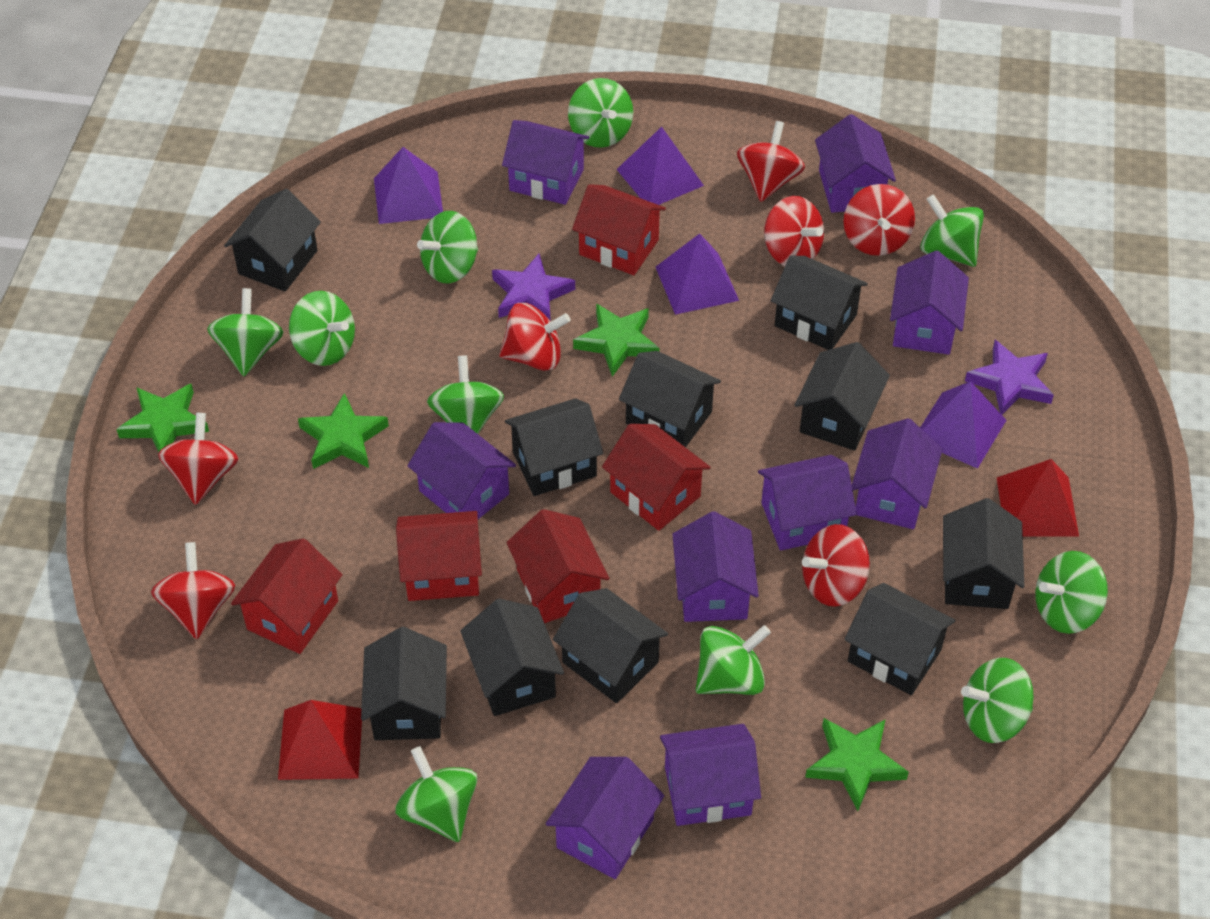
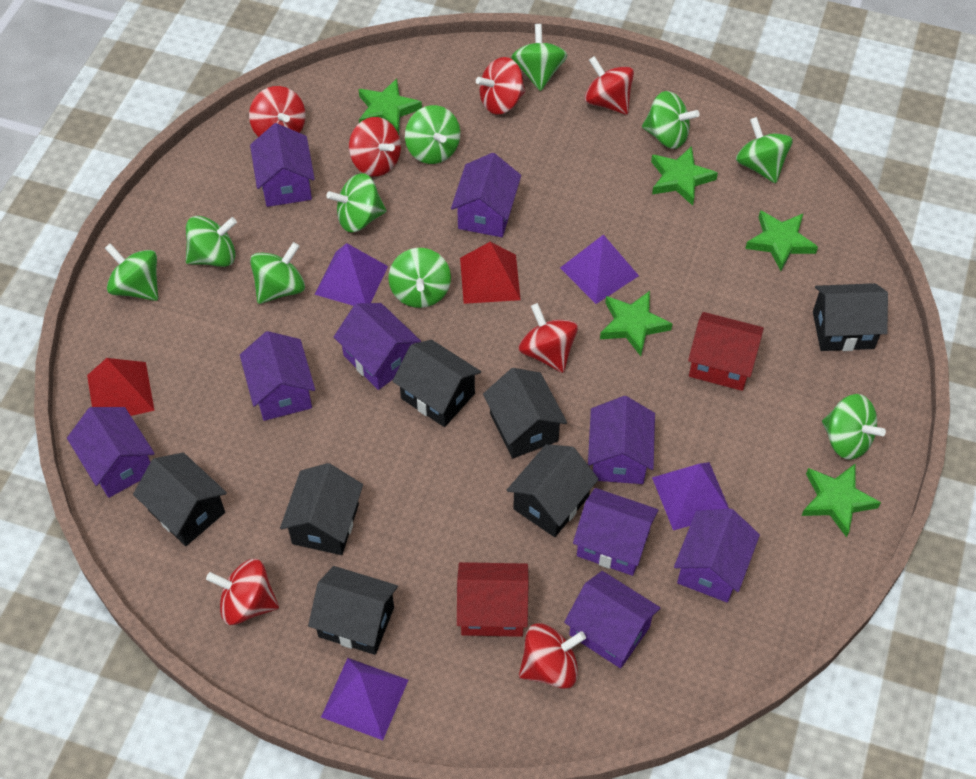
black house: 10 -> 7
green star: 4 -> 5
purple star: 2 -> 0
red house: 5 -> 2

